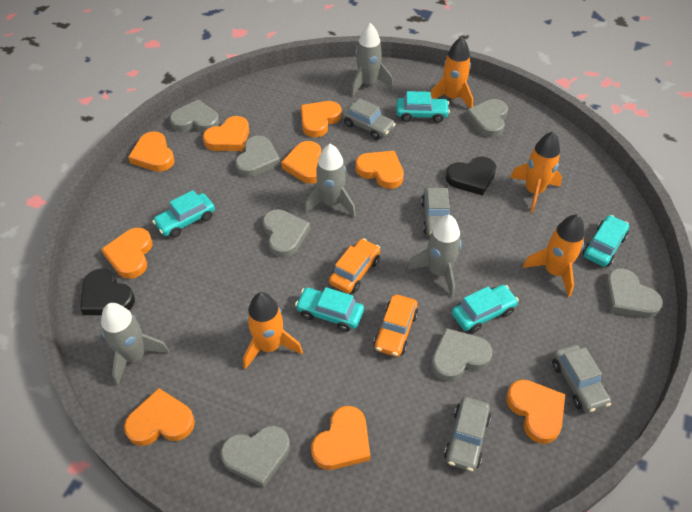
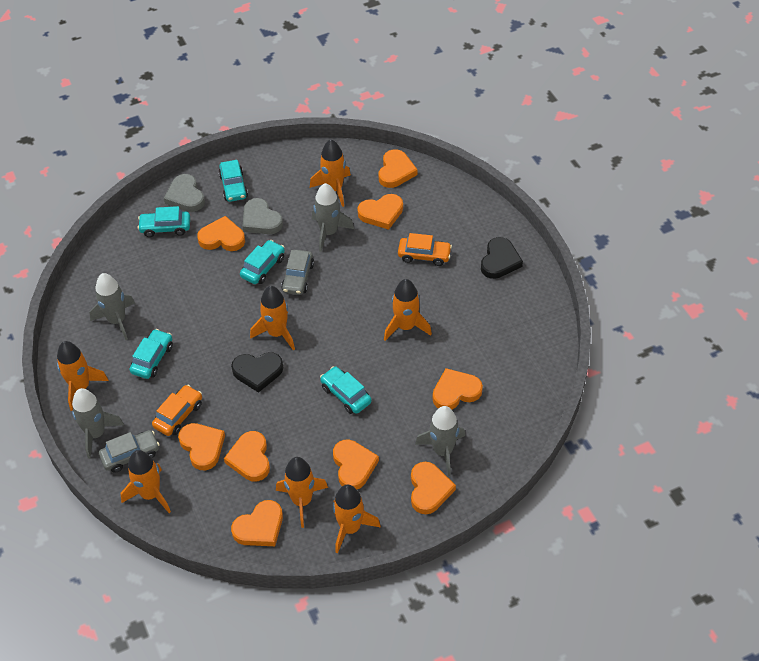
grey car: 4 -> 2
grey heart: 7 -> 2
orange rocket: 4 -> 7

